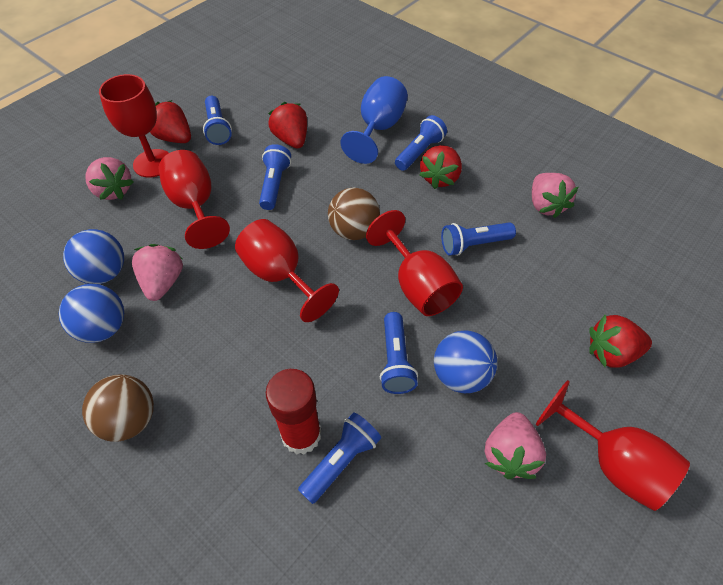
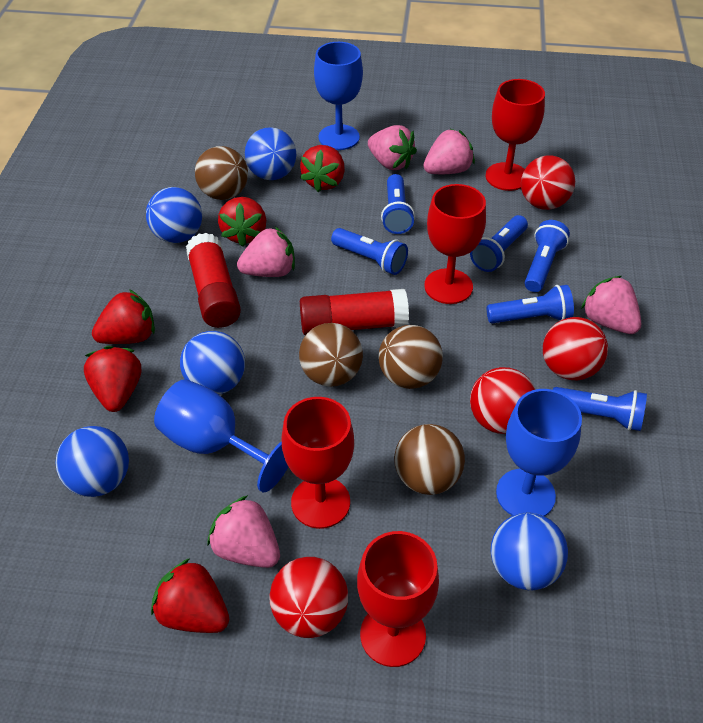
blue ball: 3 -> 5
blue goblet: 1 -> 3
brown ball: 2 -> 4
pink strawberry: 4 -> 5
red ball: 0 -> 4
red glue stick: 1 -> 2
red goblet: 5 -> 4
red strawberry: 4 -> 5

